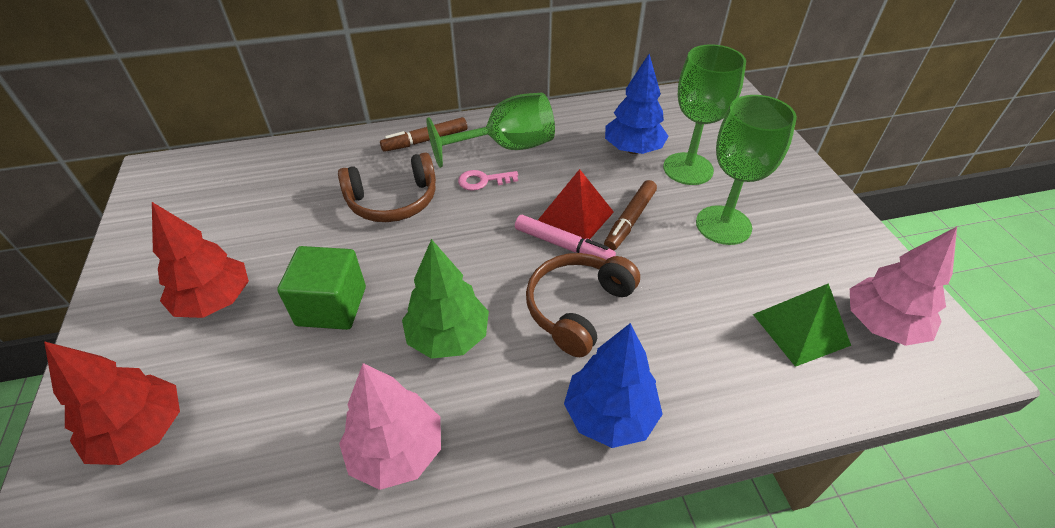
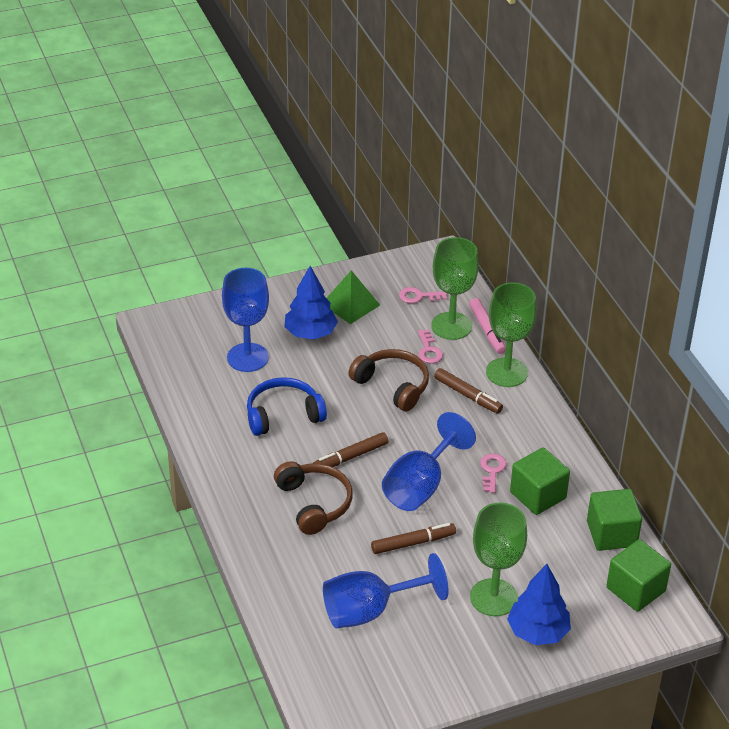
blue goblet: 0 -> 3
blue headphones: 0 -> 1
brown marker: 2 -> 3
green cube: 1 -> 3
green tree: 1 -> 0
pink key: 1 -> 3
pink tree: 2 -> 0
red pyramid: 1 -> 0
red tree: 2 -> 0

